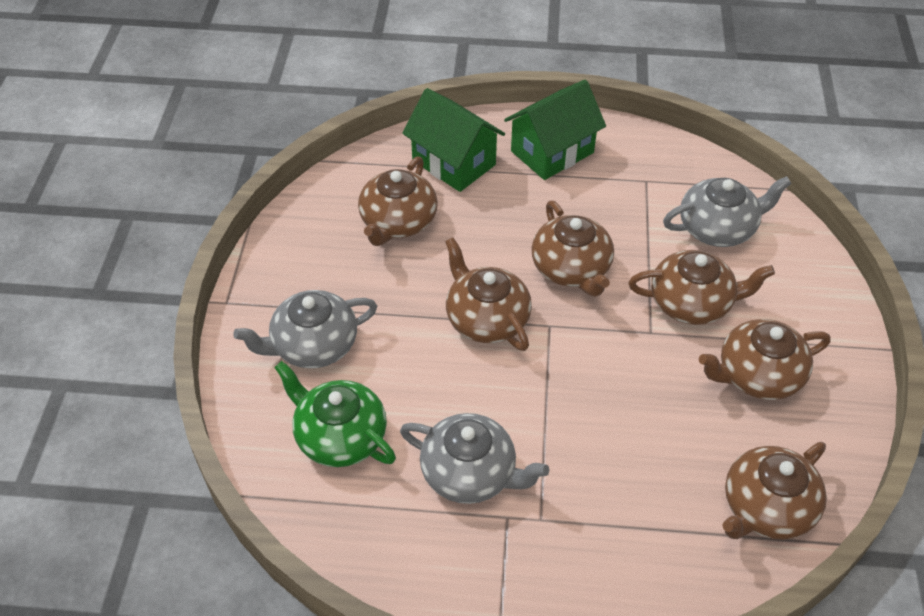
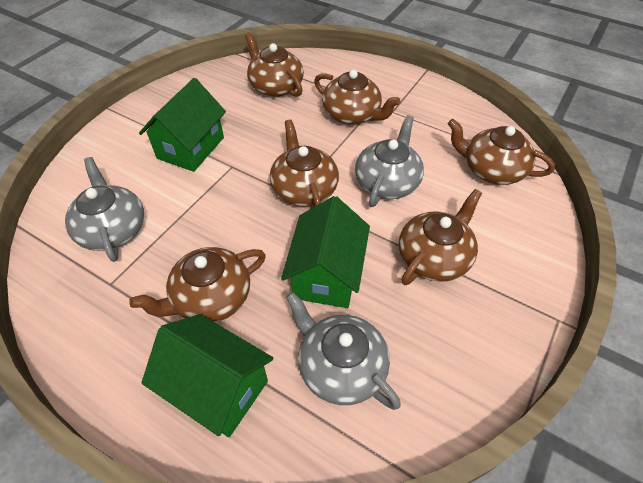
green house: 2 -> 3
green teapot: 1 -> 0

